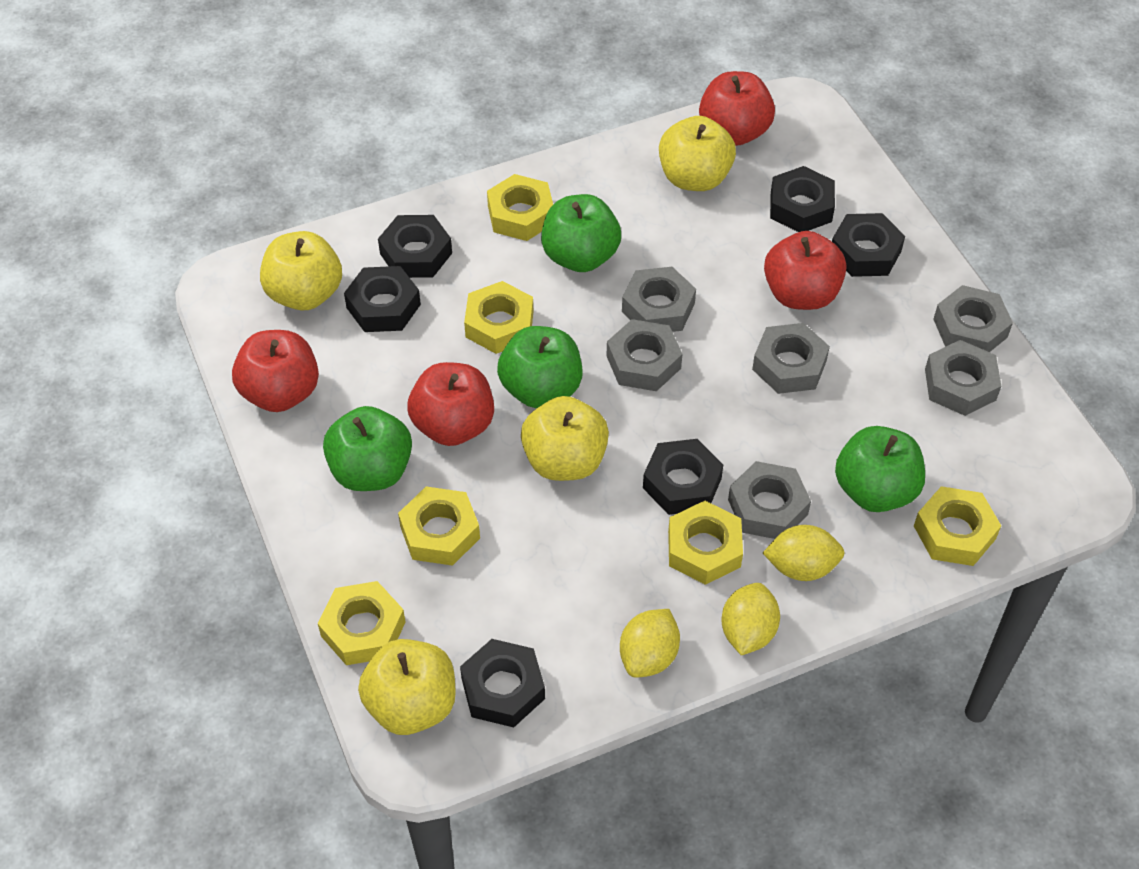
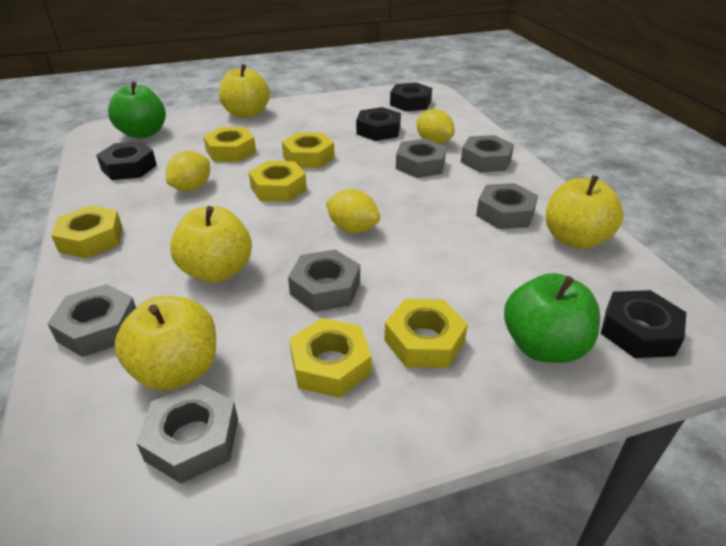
black nut: 6 -> 4
green apple: 4 -> 2
red apple: 4 -> 0

